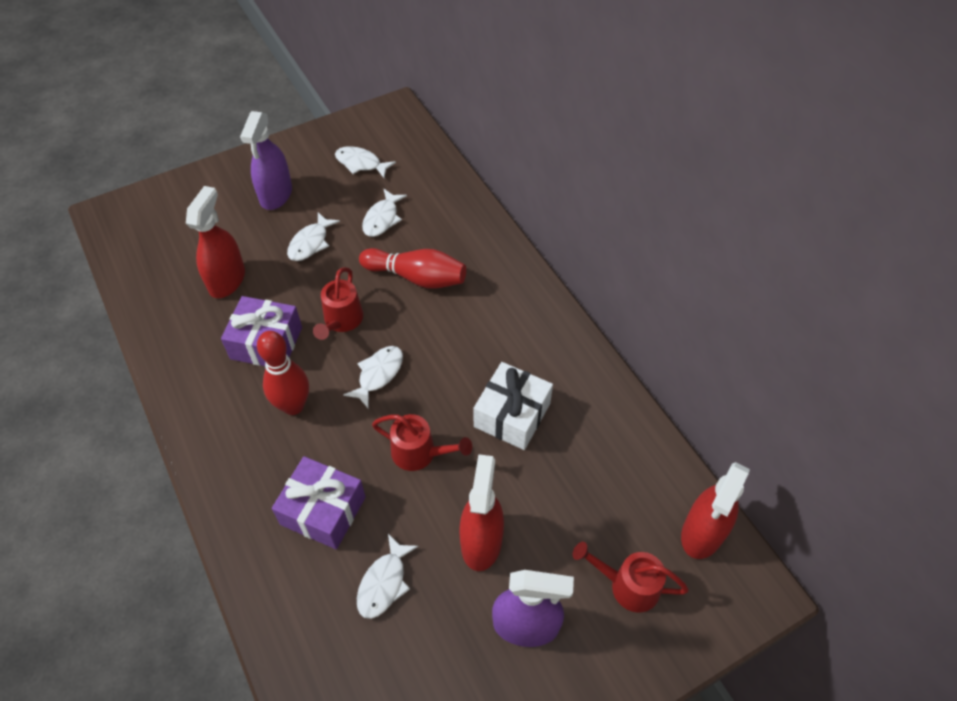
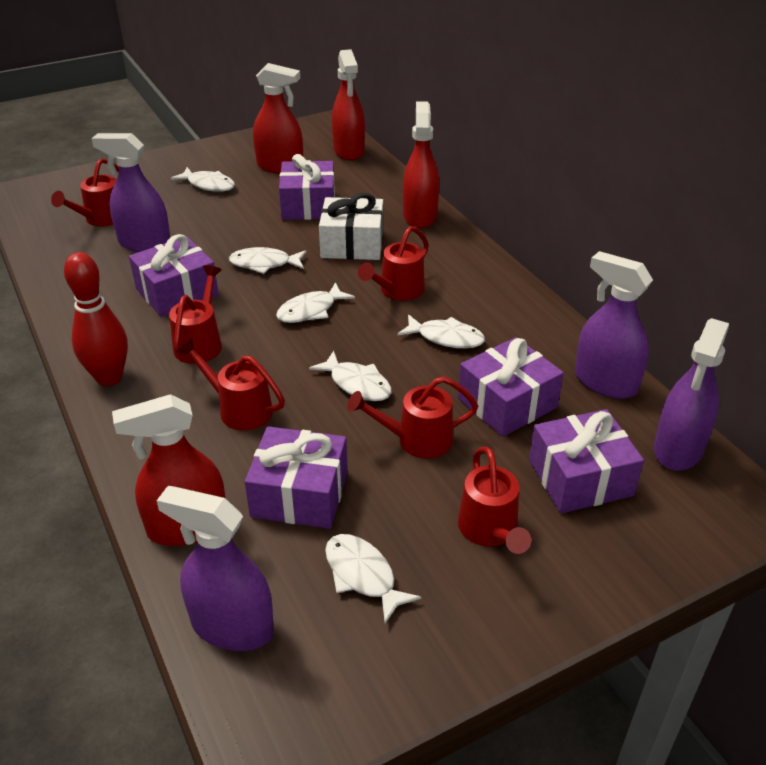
purple gift: 2 -> 5
purple spray bottle: 2 -> 4
red bowling pin: 2 -> 1
red spray bottle: 3 -> 4
red watering can: 3 -> 6
white fish: 5 -> 6

